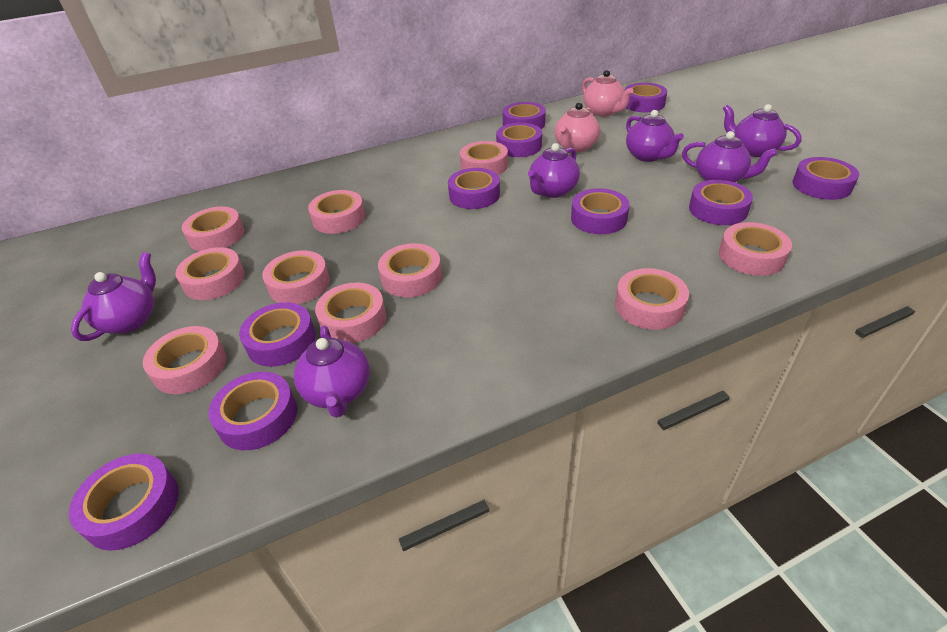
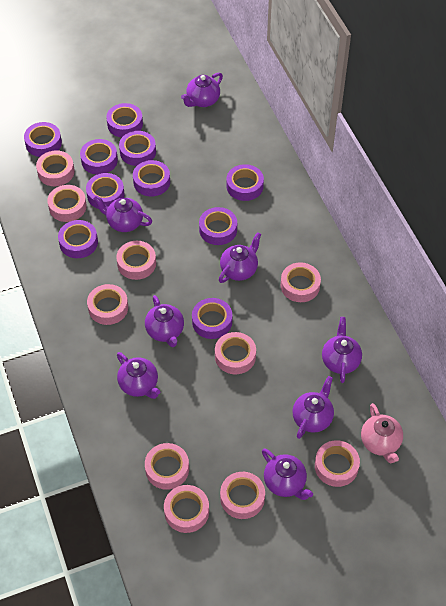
pink teapot: 2 -> 1
purple teapot: 6 -> 8

